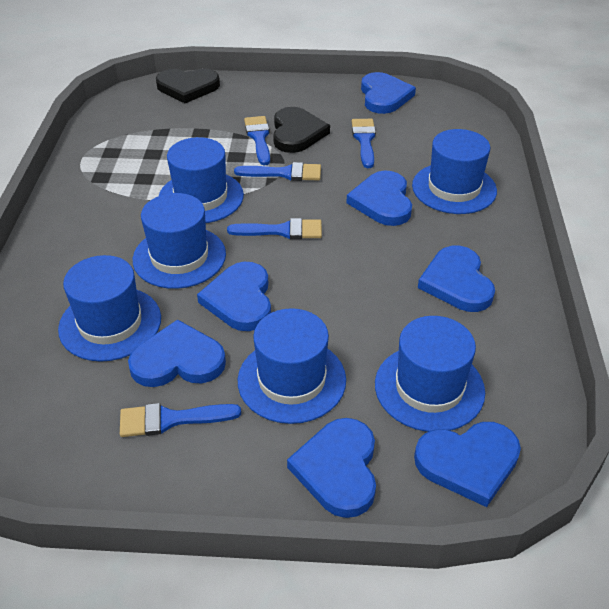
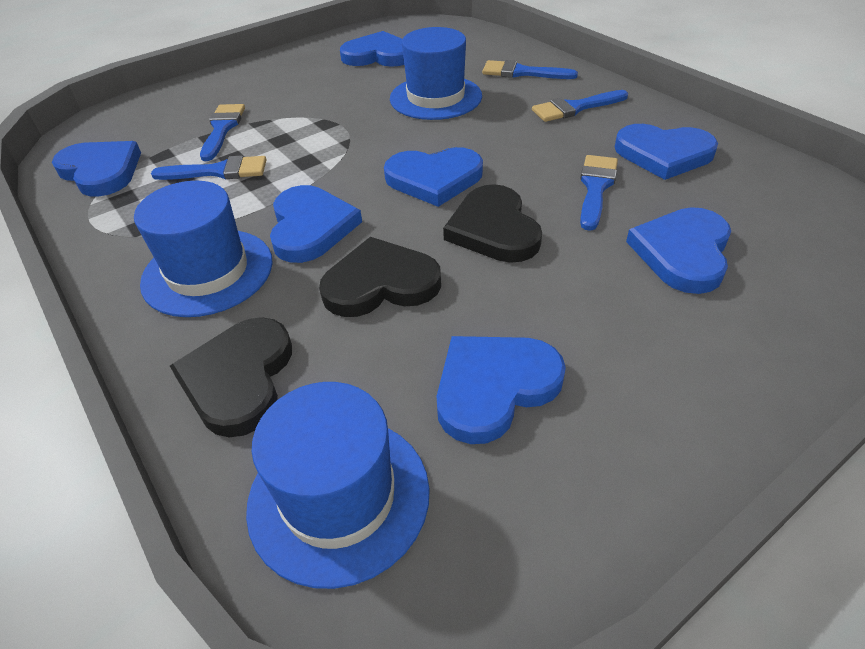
black heart: 2 -> 3
blue hat: 6 -> 3

